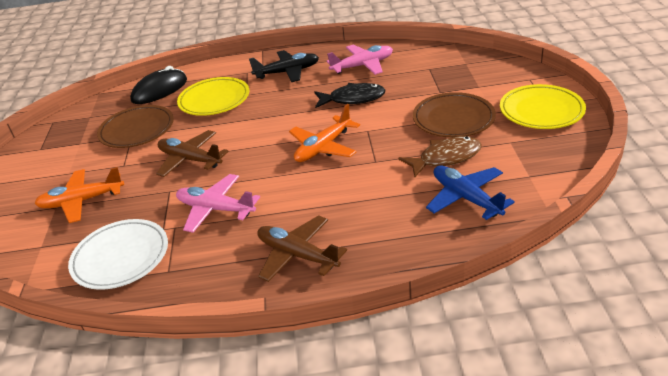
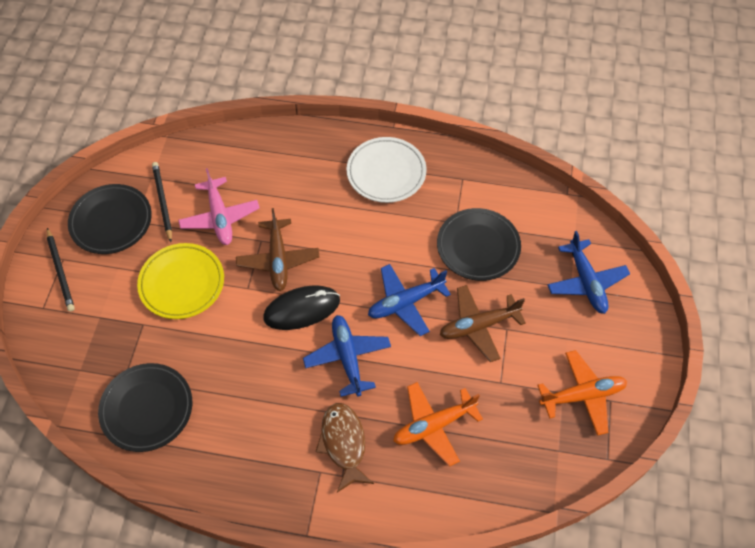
black fish: 1 -> 0
black pencil: 0 -> 2
black plane: 1 -> 0
black plate: 0 -> 3
blue plane: 1 -> 3
brown plate: 2 -> 0
pink plane: 2 -> 1
yellow plate: 2 -> 1

